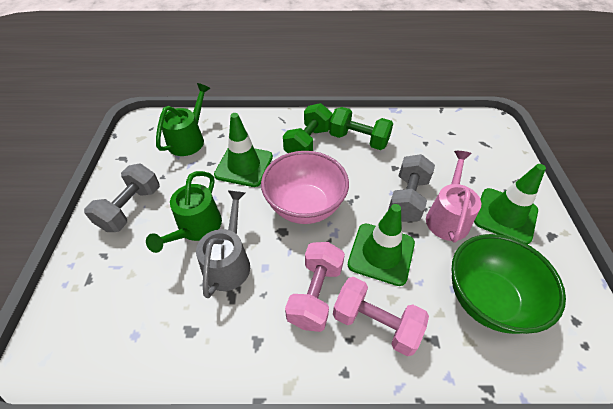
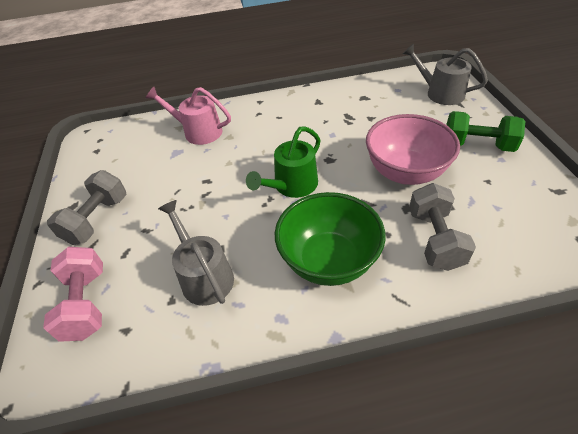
green dumbbell: 2 -> 1
green traffic cone: 3 -> 0
green watering can: 2 -> 1
grey watering can: 1 -> 2
pink dumbbell: 2 -> 1

